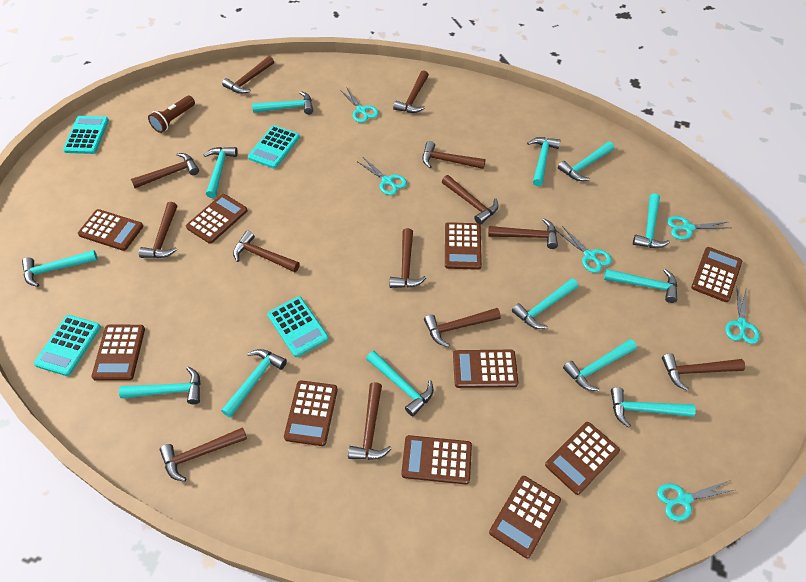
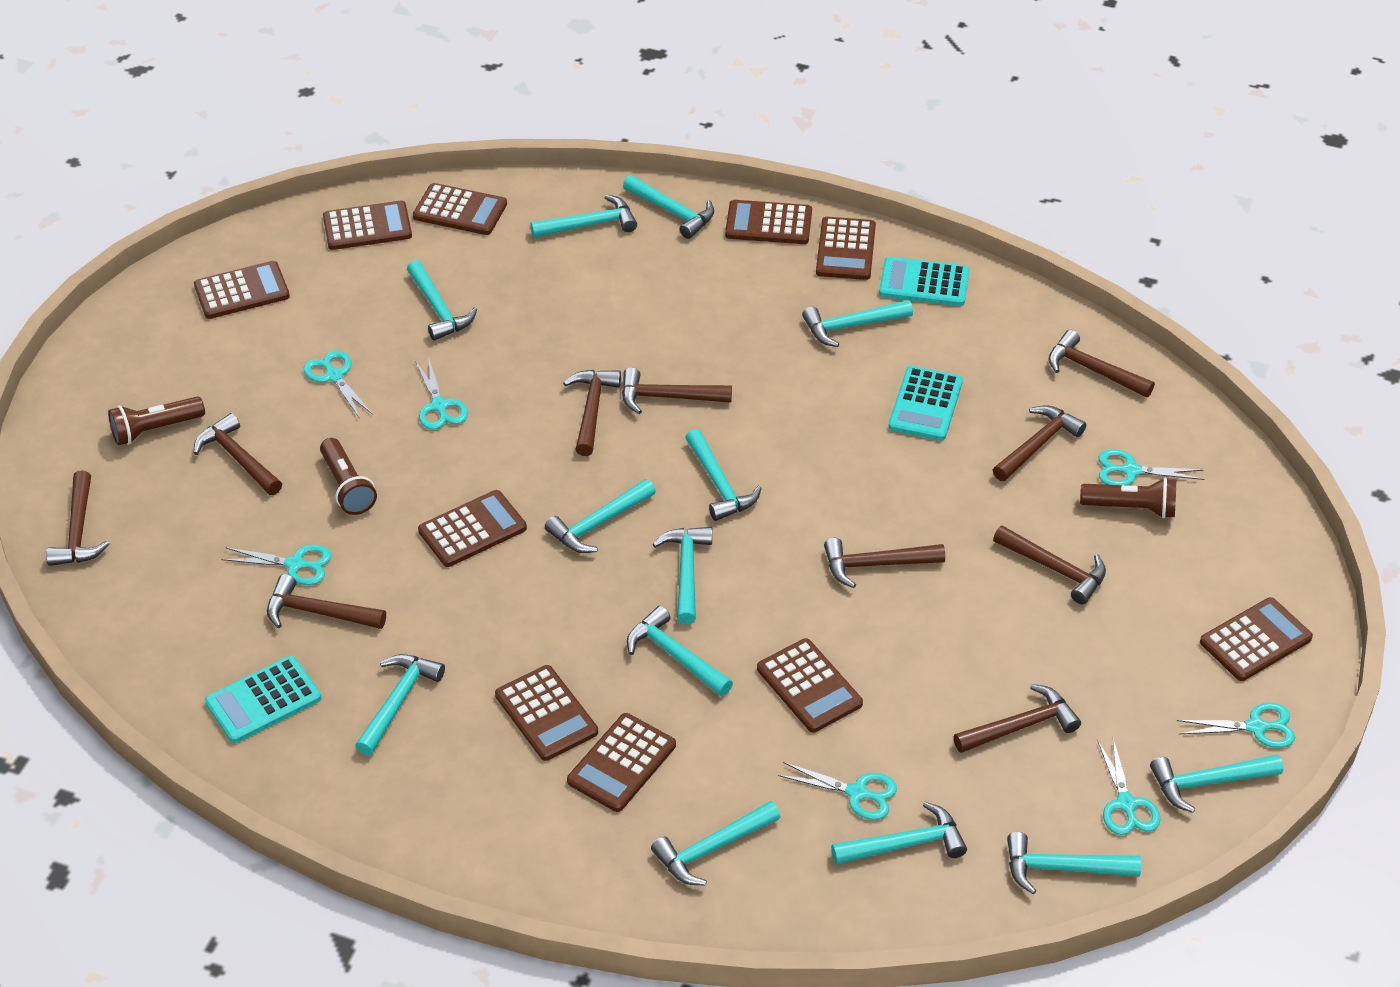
brown flashlight: 1 -> 3
brown hammer: 13 -> 10
turquoise calculator: 4 -> 3
turquoise scissors: 6 -> 7

